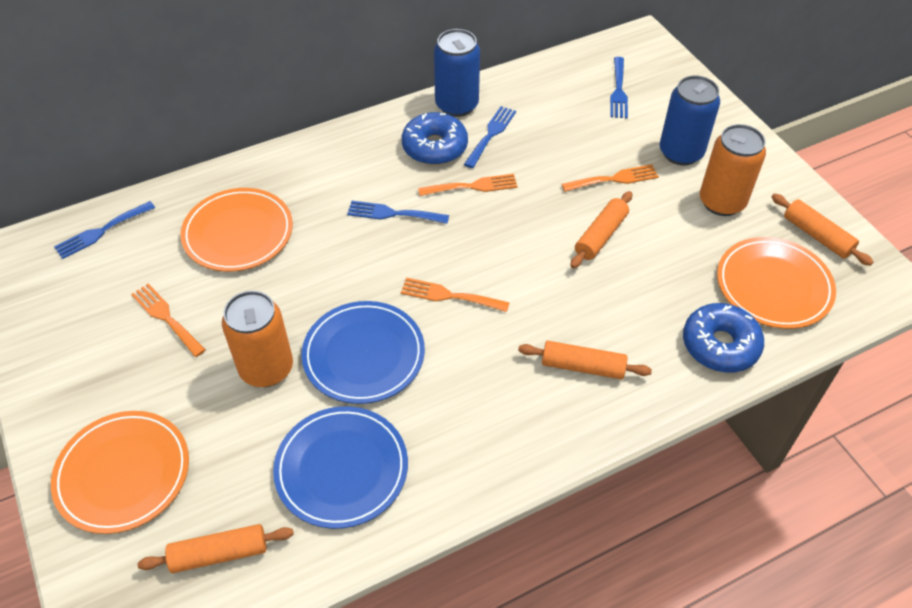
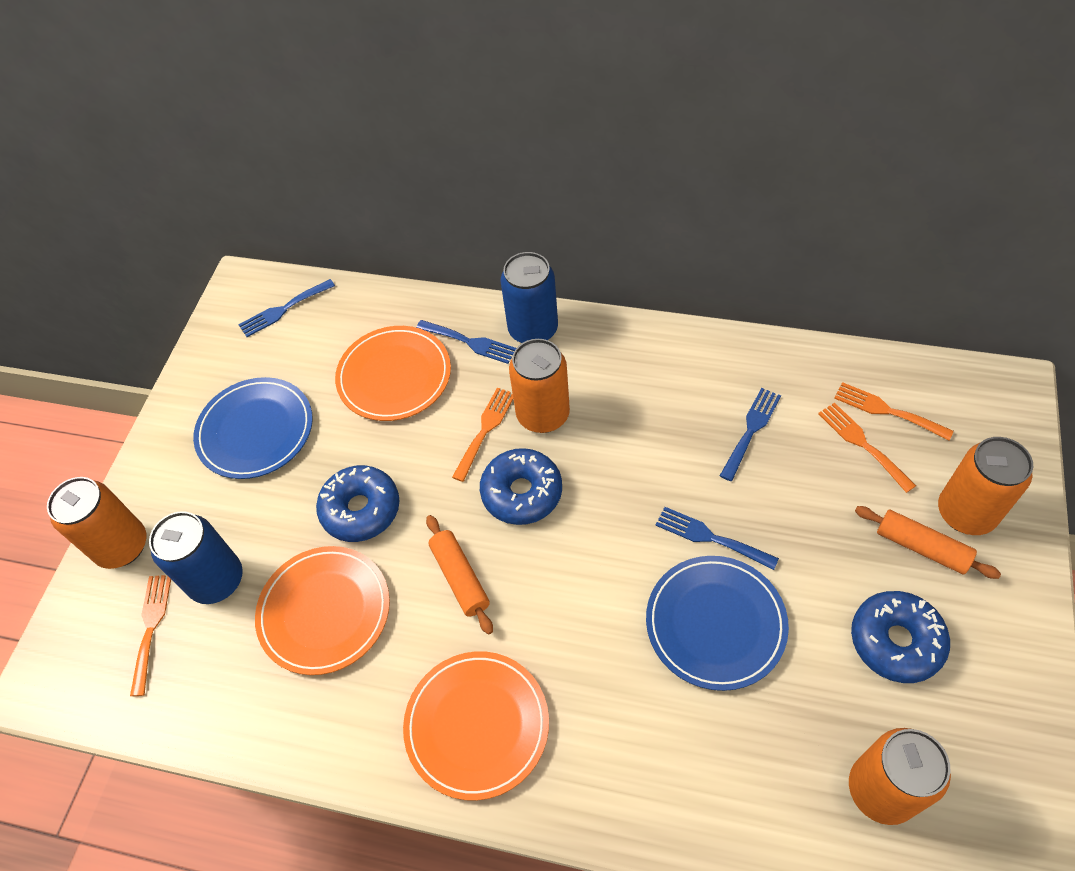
blue donut: 2 -> 3
orange can: 2 -> 4
orange rolling pin: 4 -> 2

